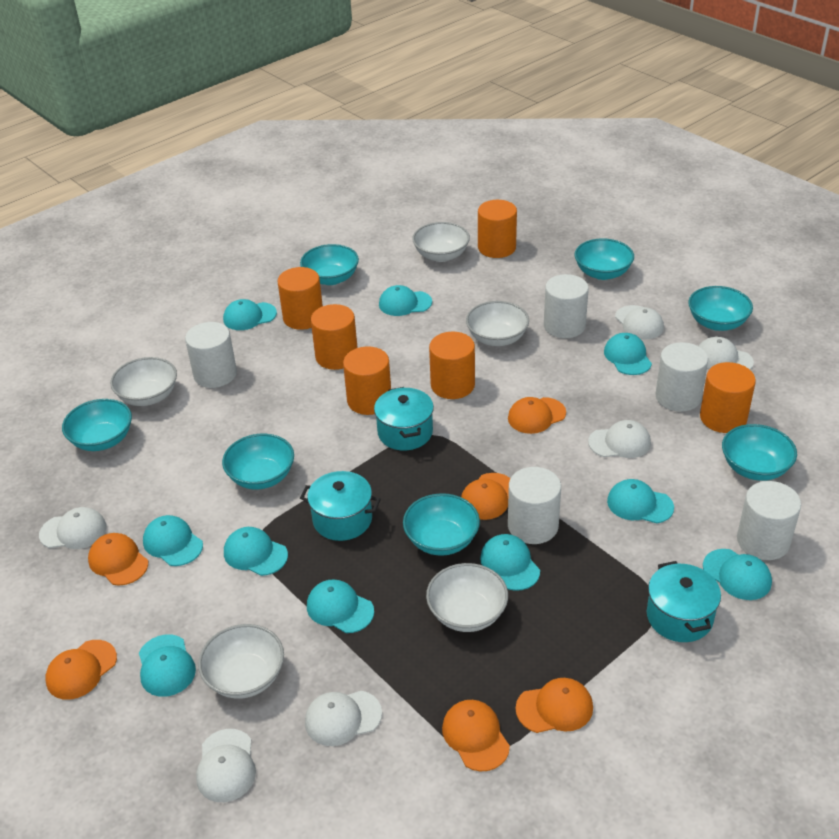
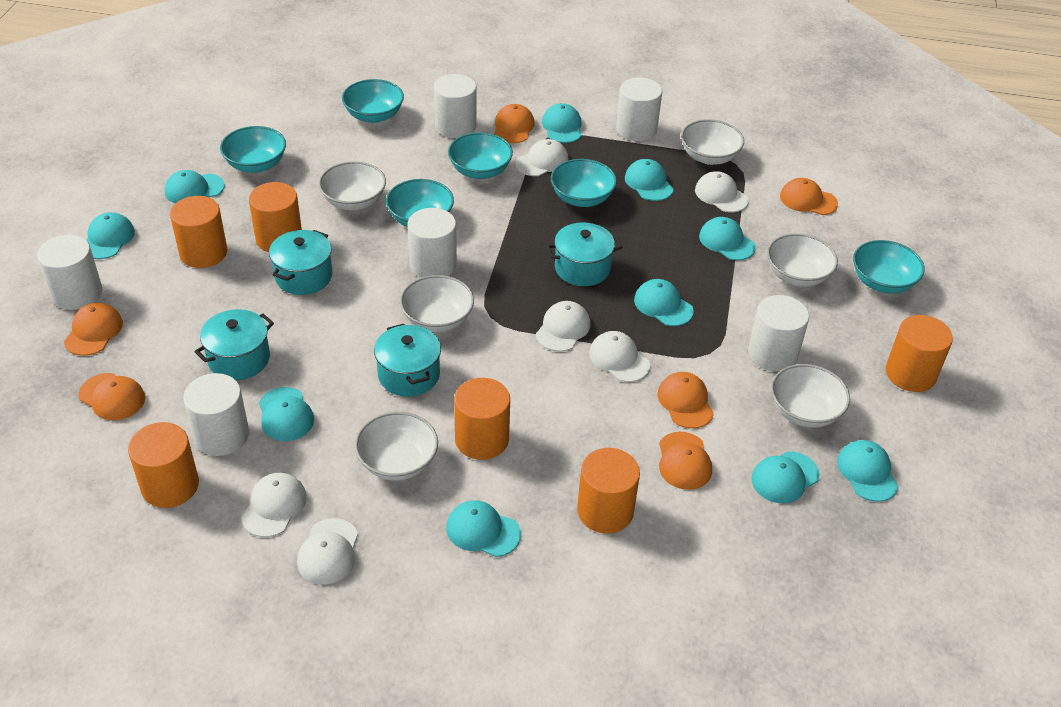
turquoise bowl: 7 -> 6
turquoise pot: 3 -> 4
white bowl: 5 -> 6
white cylinder: 5 -> 6

